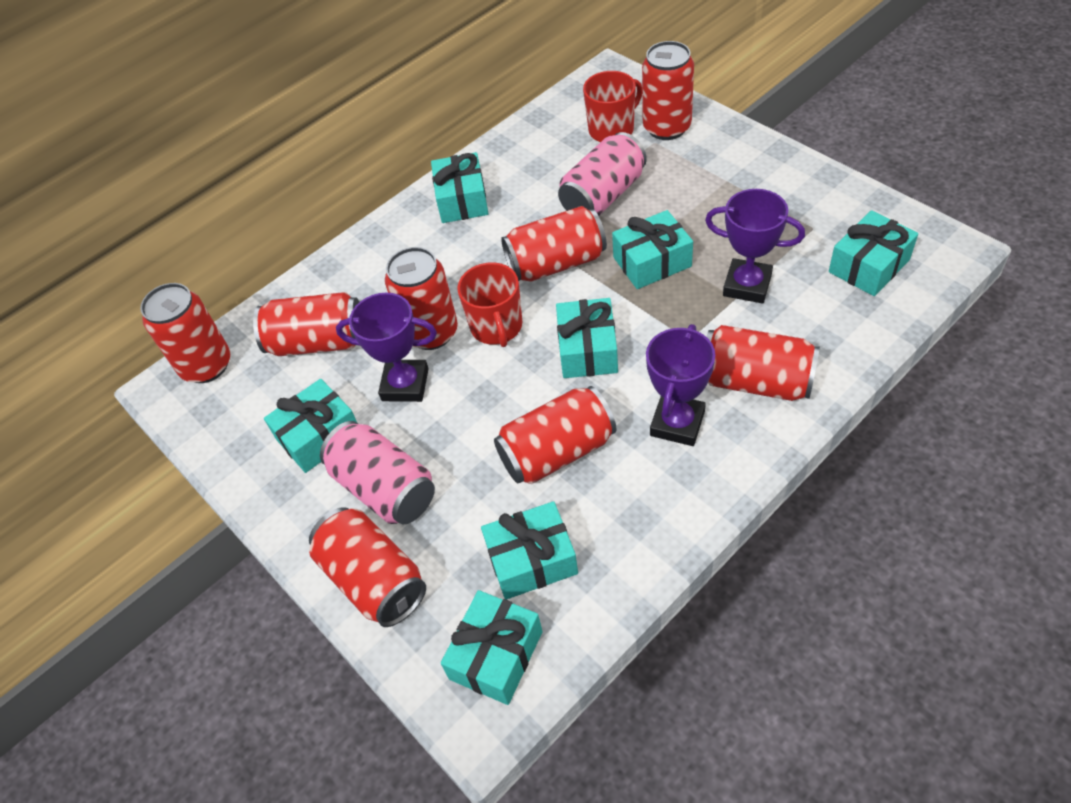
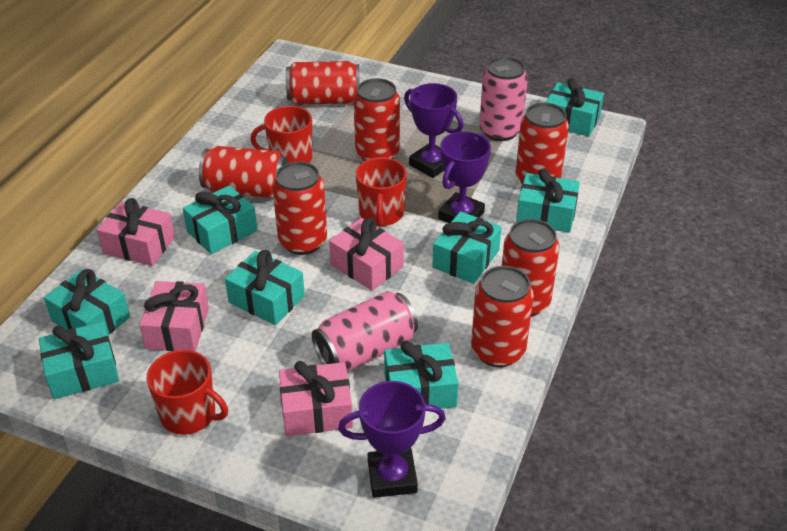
pink gift: 0 -> 4
red can: 8 -> 7
red mug: 2 -> 3
turquoise gift: 7 -> 8

